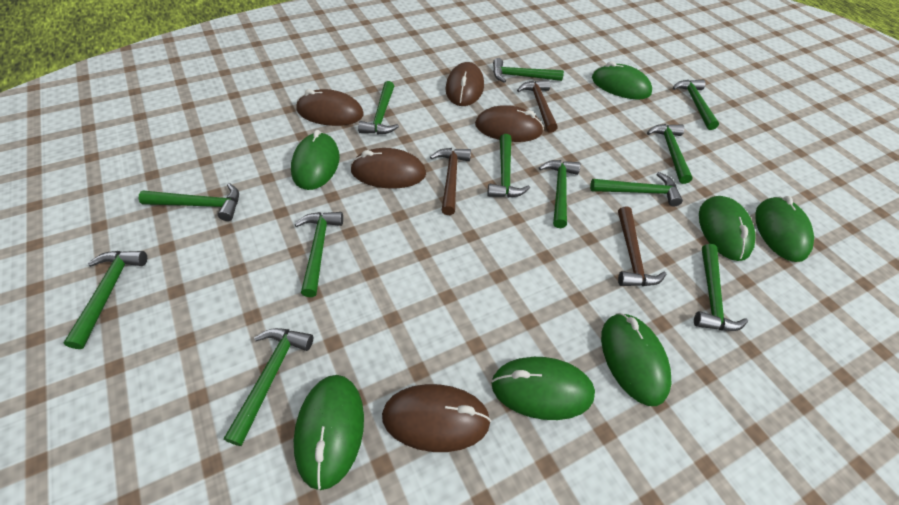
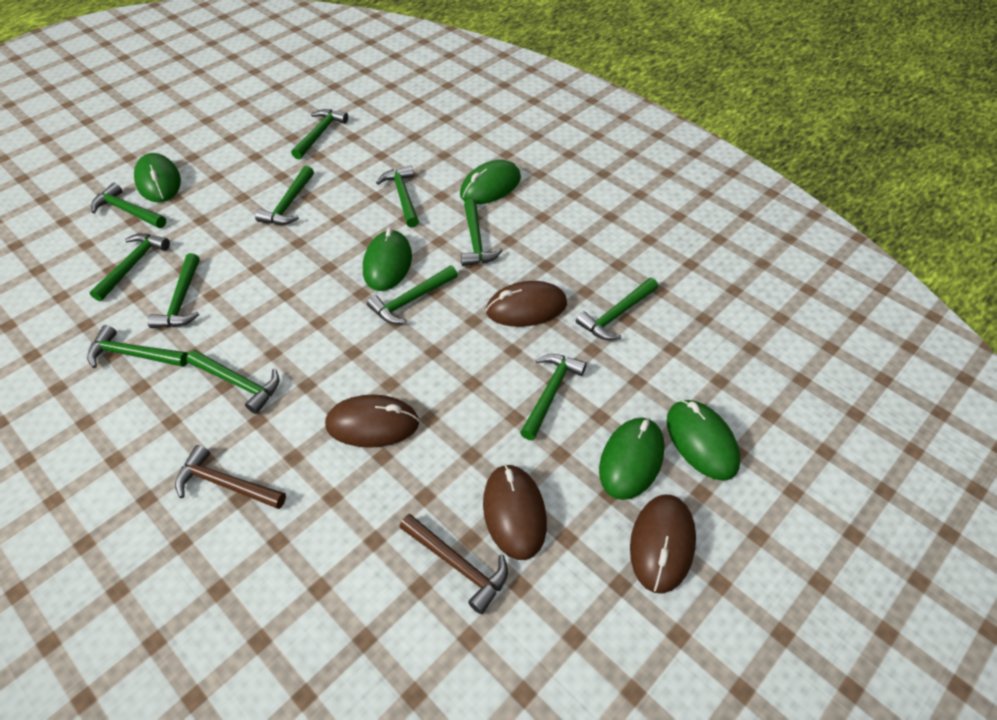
brown hammer: 3 -> 2
brown mouse: 5 -> 4
green mouse: 7 -> 5

